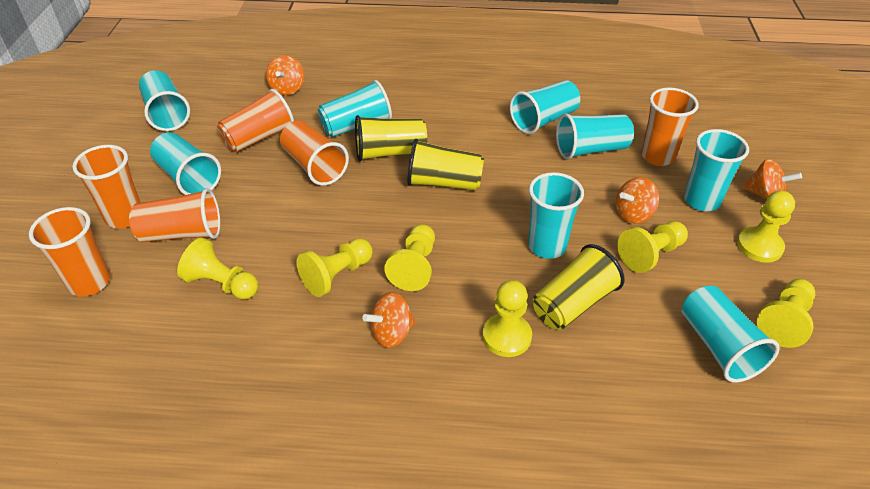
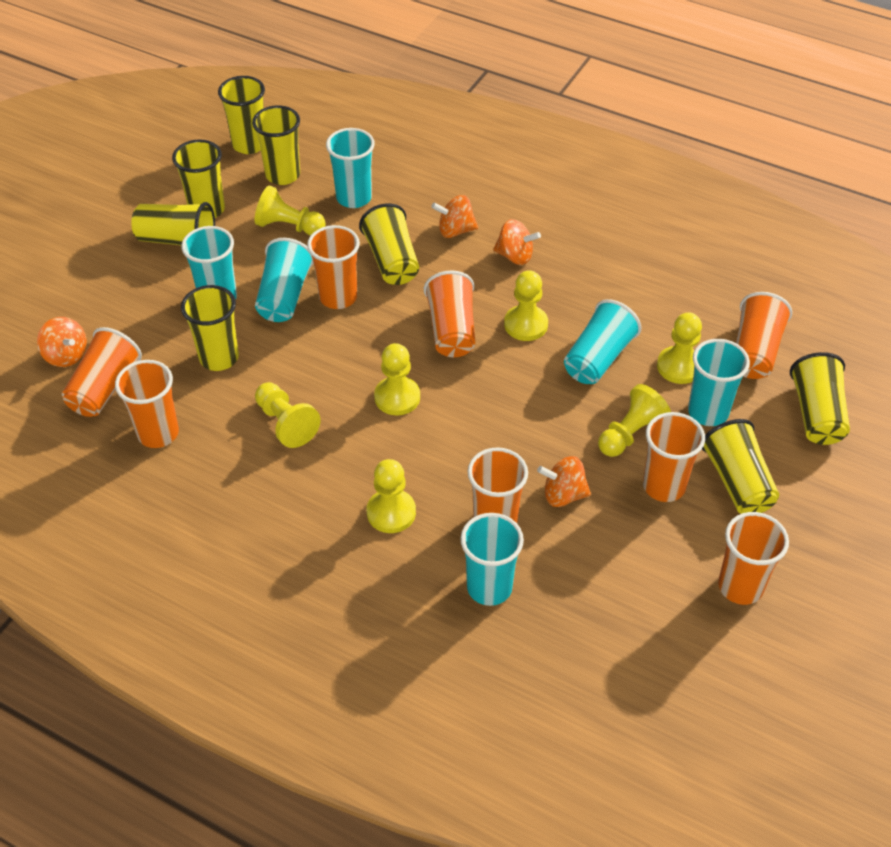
orange cup: 6 -> 8
turquoise cup: 8 -> 6
yellow cup: 3 -> 8

